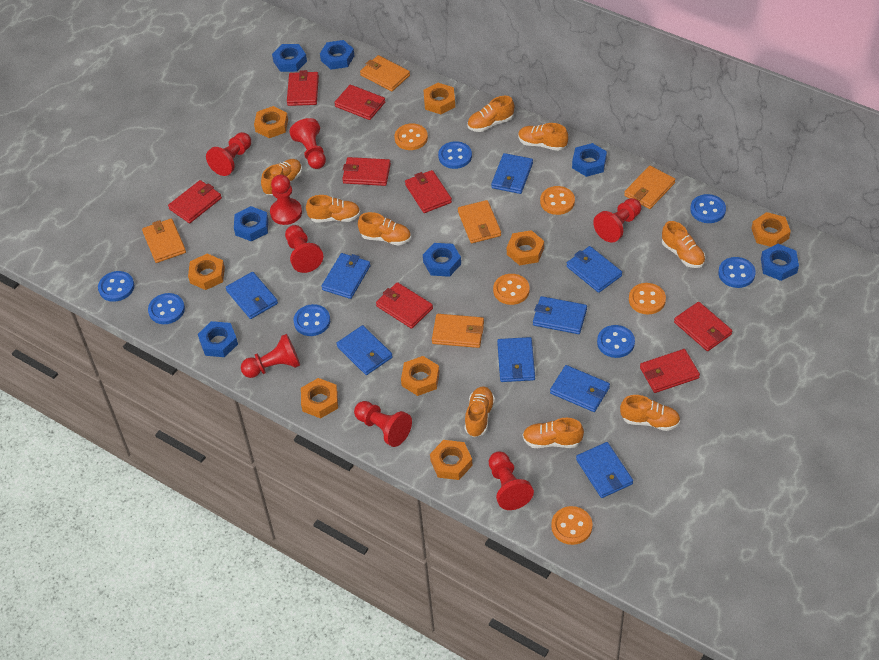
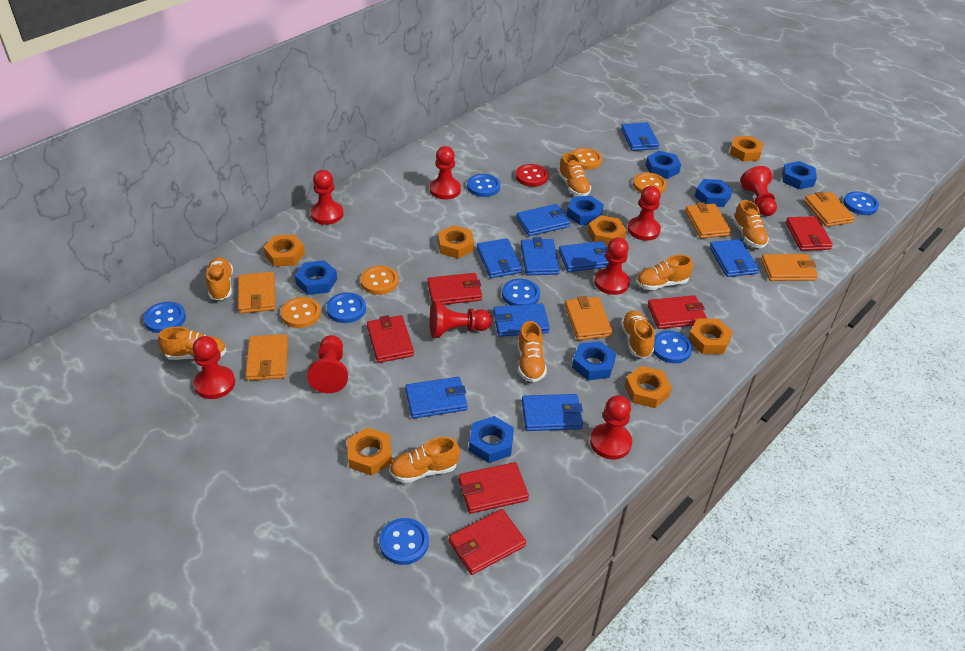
orange button: 5 -> 4
orange nut: 8 -> 7
orange shoe: 9 -> 8
orange wallet: 5 -> 6
red button: 0 -> 1
red pawn: 8 -> 9
red wallet: 8 -> 6

